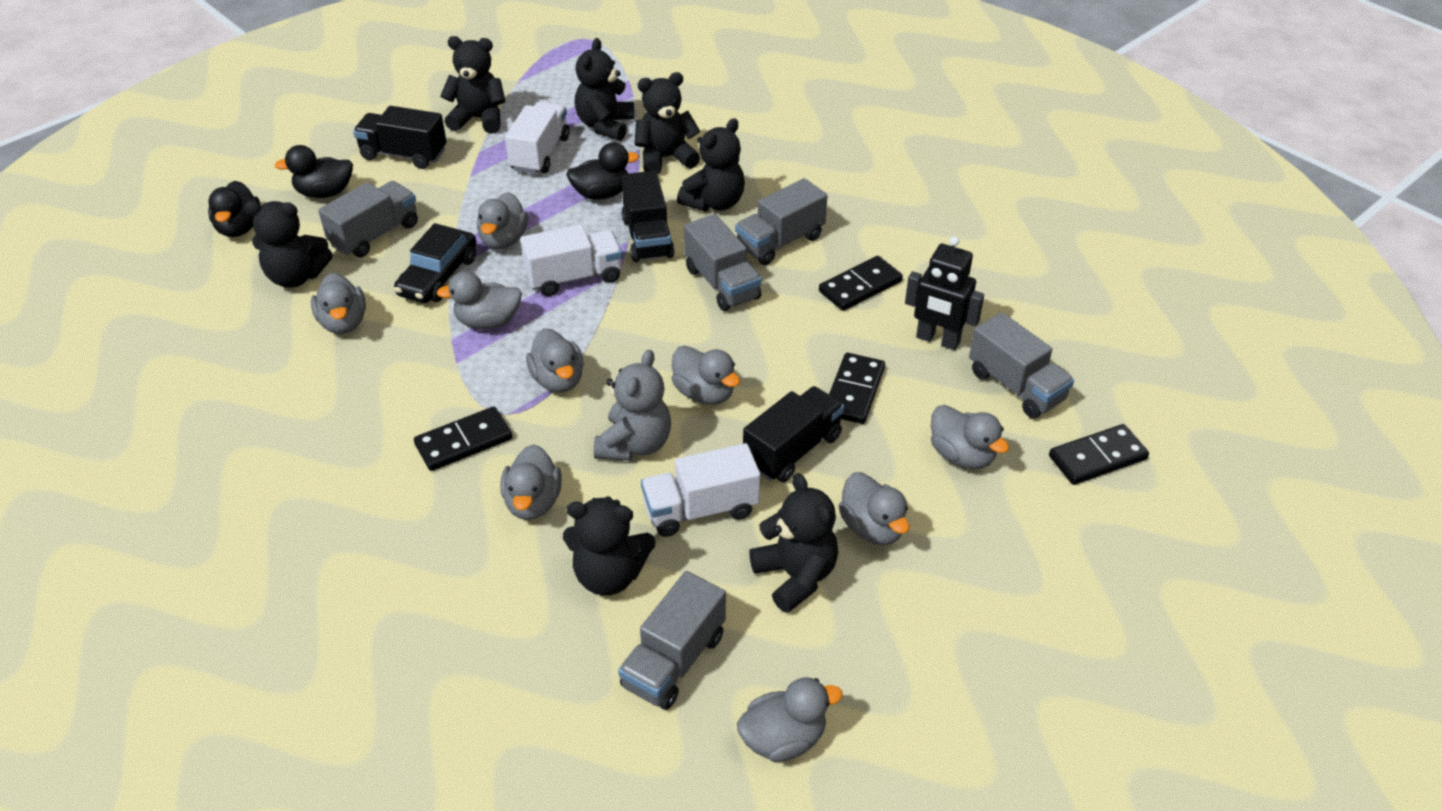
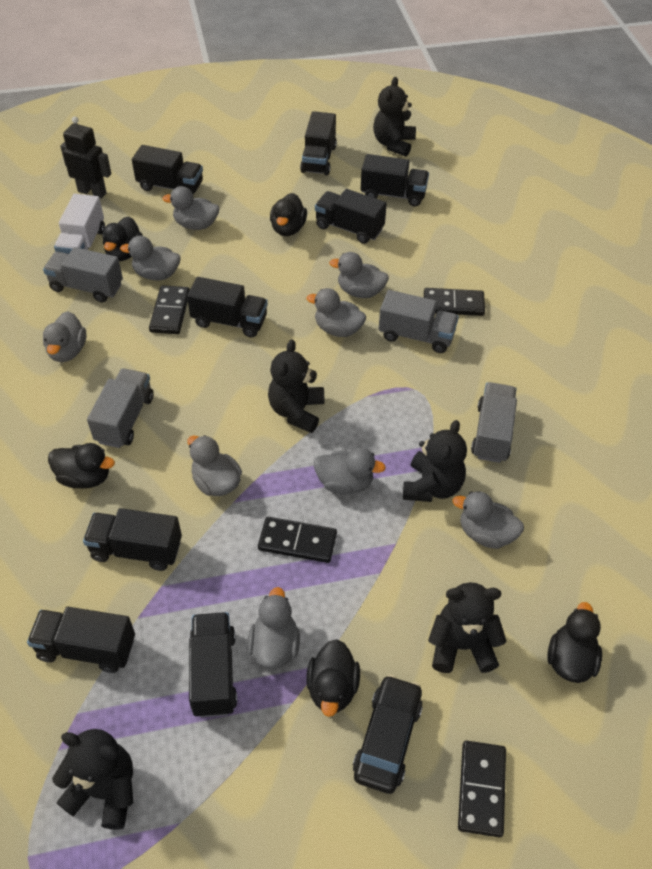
black duck: 3 -> 5
black teddy bear: 7 -> 5
black truck: 3 -> 8
grey teddy bear: 1 -> 0
grey truck: 5 -> 4
white truck: 3 -> 1

